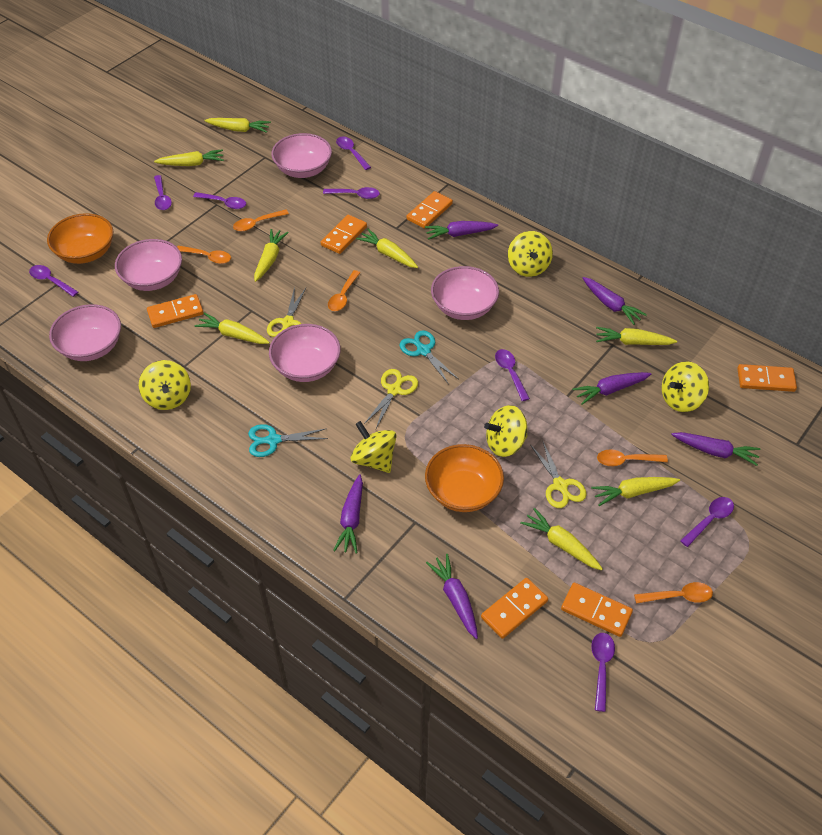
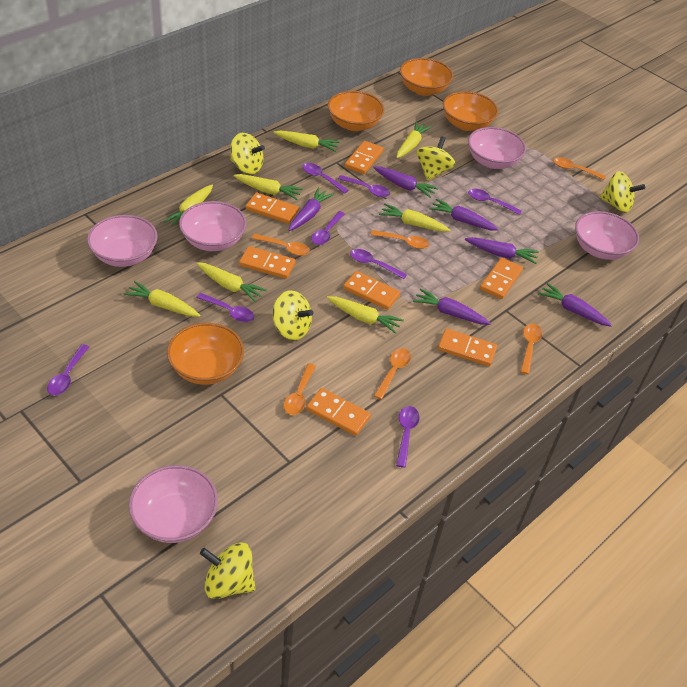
orange bowl: 2 -> 4
orange domino: 6 -> 7
orange spoon: 5 -> 6
turquoise scissors: 2 -> 0
yellow scissors: 3 -> 0

